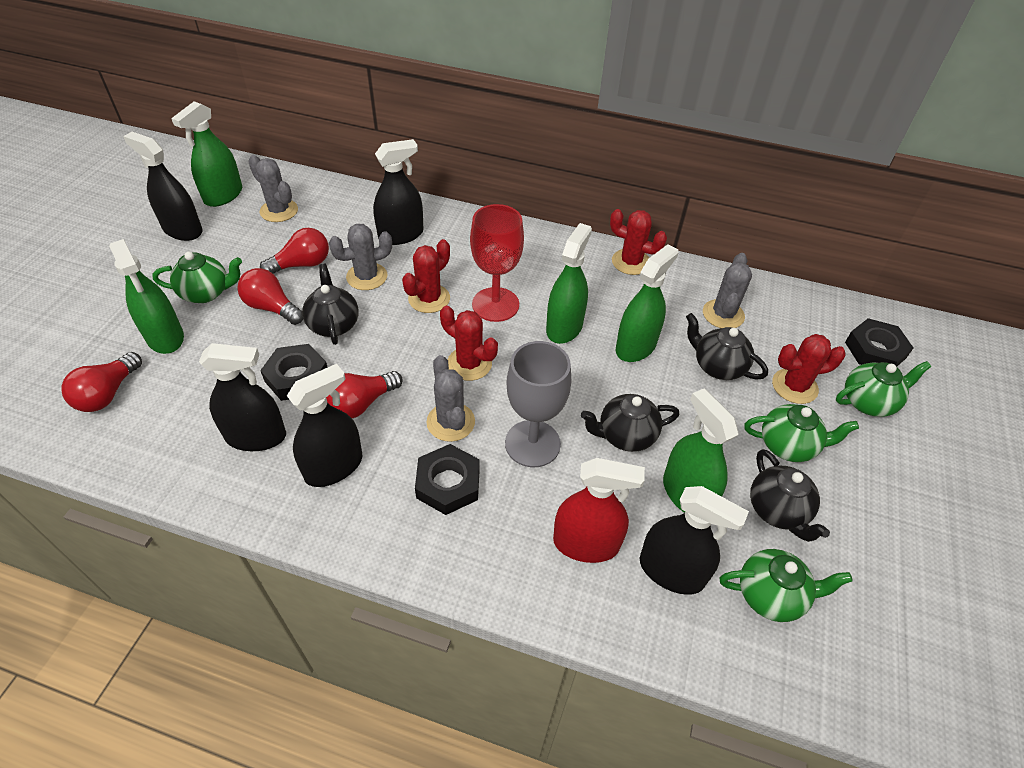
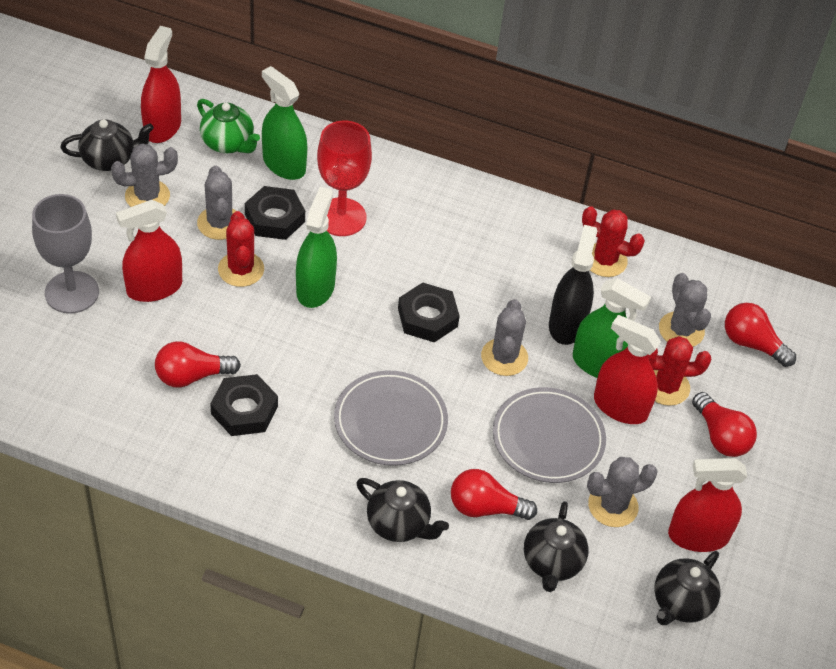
black spray bottle: 5 -> 1
green spray bottle: 5 -> 3
green teapot: 4 -> 1
grey cactus: 4 -> 5
grey plate: 0 -> 2
red cactus: 4 -> 3
red spray bottle: 1 -> 4

